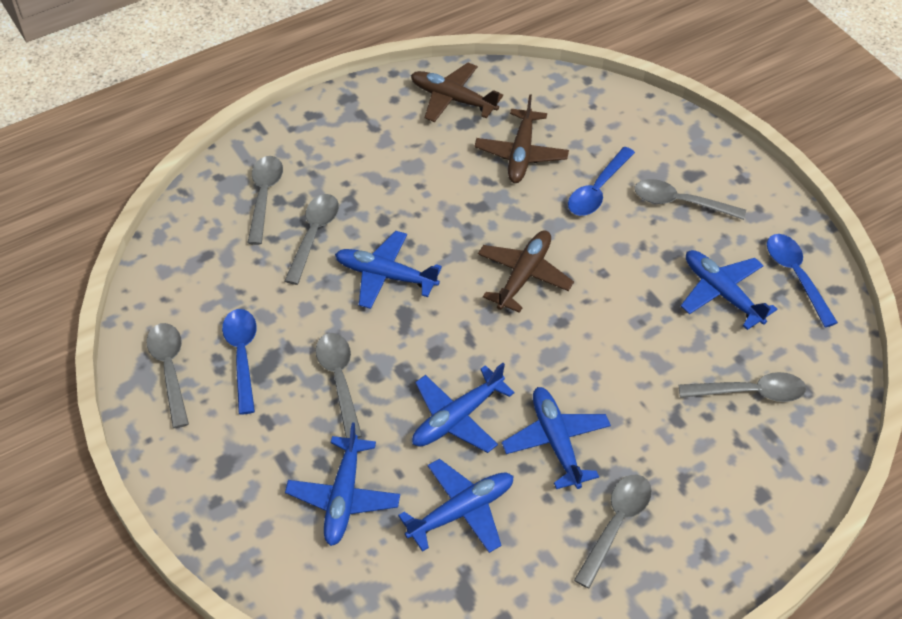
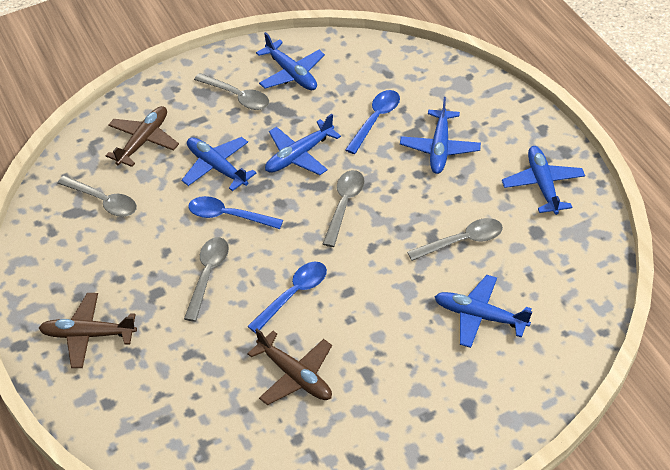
grey spoon: 7 -> 5

